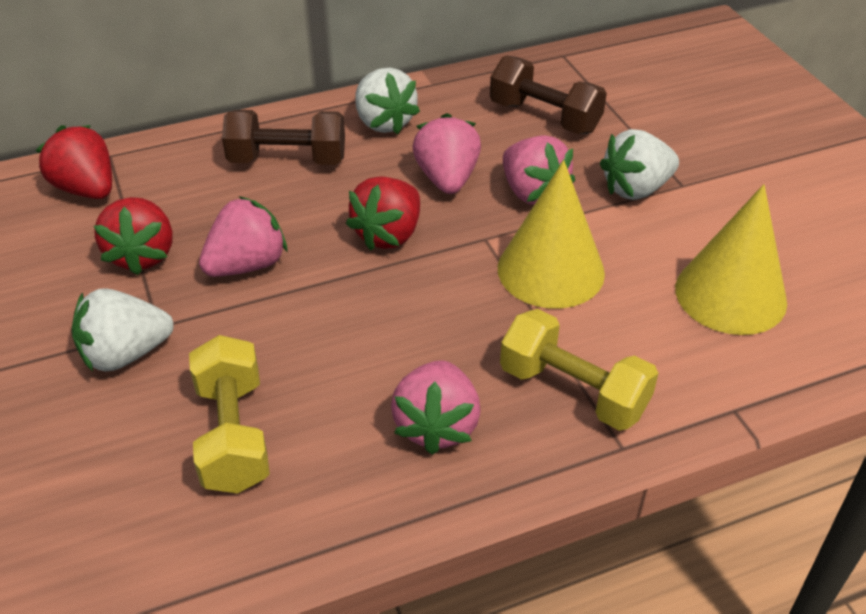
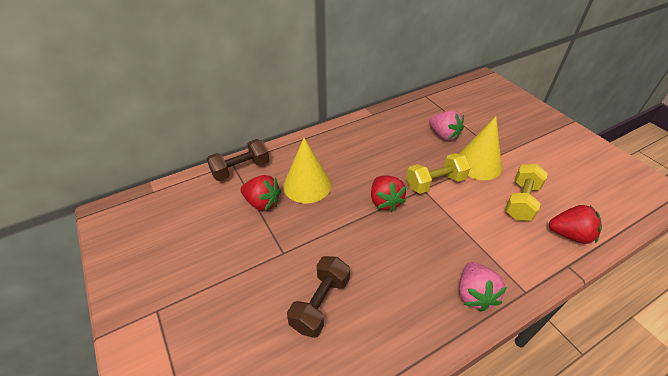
pink strawberry: 4 -> 2
white strawberry: 3 -> 0

